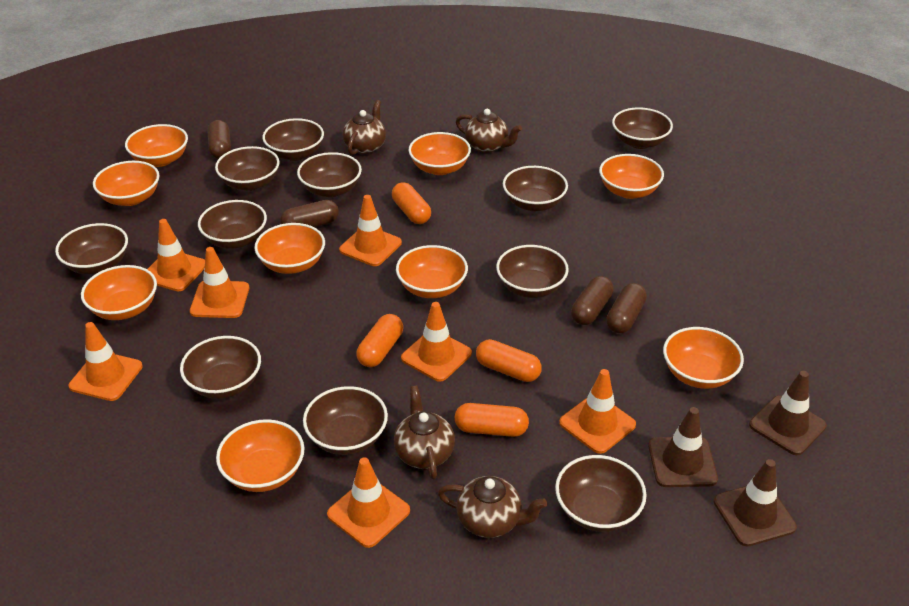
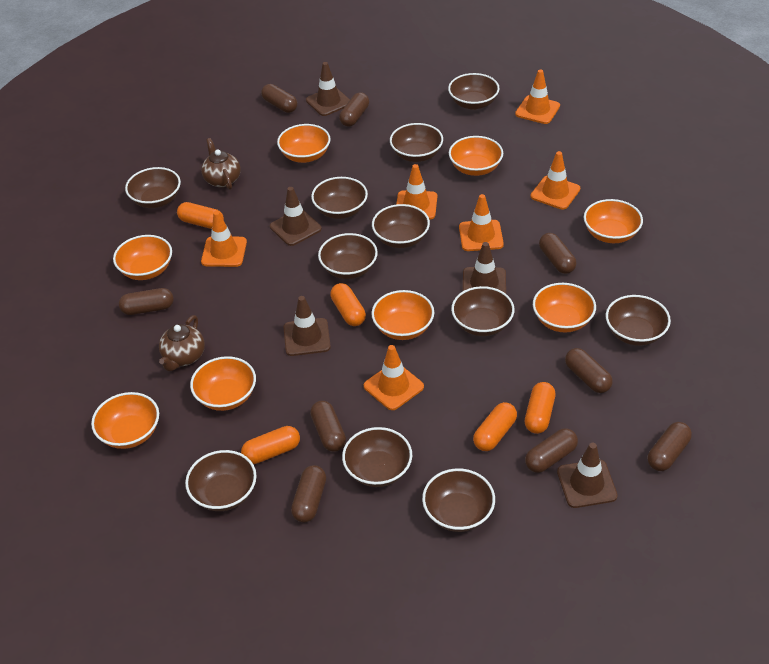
brown capsule: 4 -> 9
brown teapot: 4 -> 2
brown traffic cone: 3 -> 5
orange bowl: 9 -> 8
orange capsule: 4 -> 5
orange traffic cone: 7 -> 6

